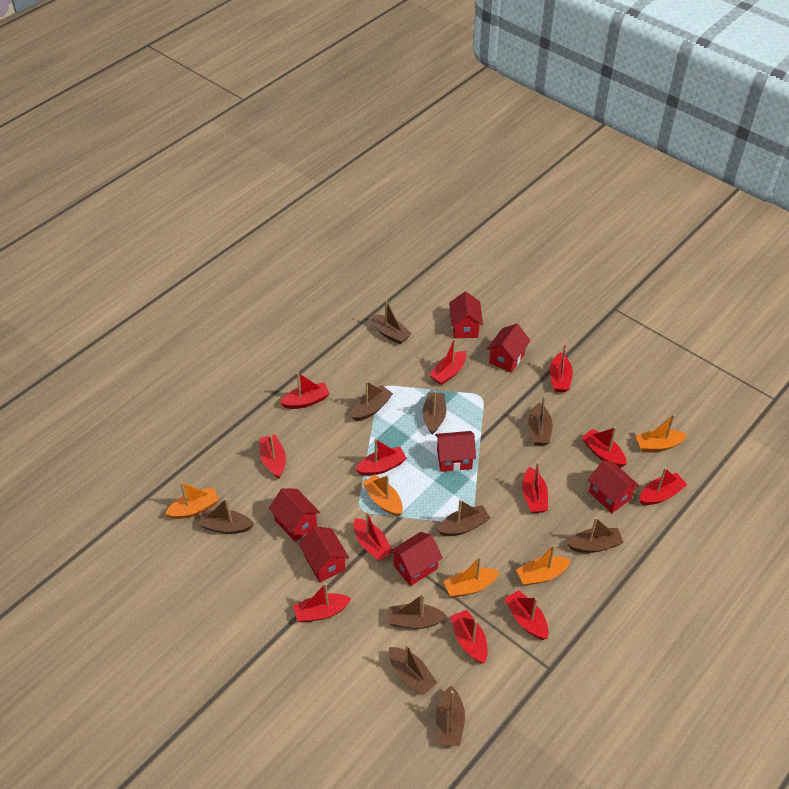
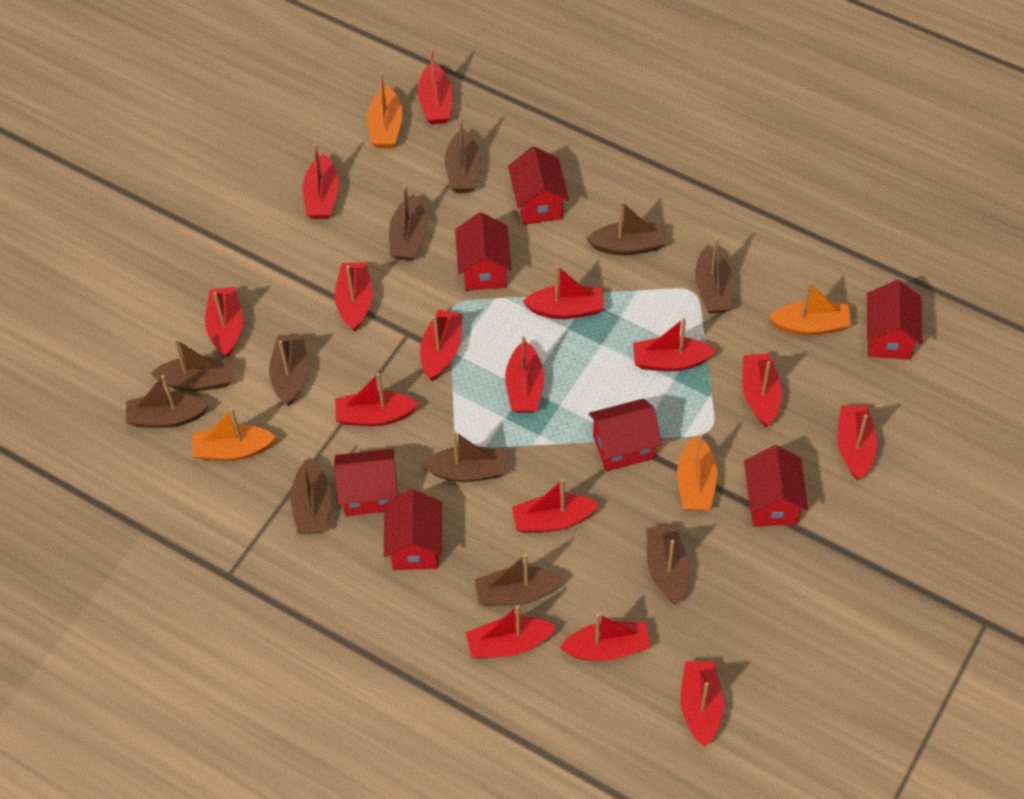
brown boat: 10 -> 11
orange boat: 5 -> 4
red boat: 12 -> 15

